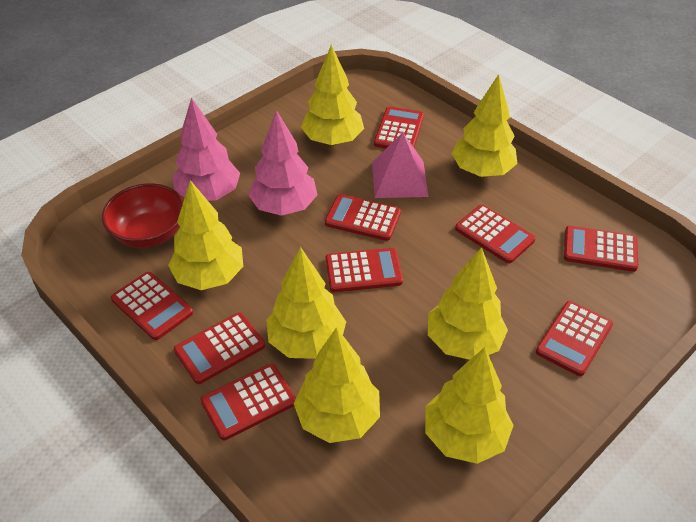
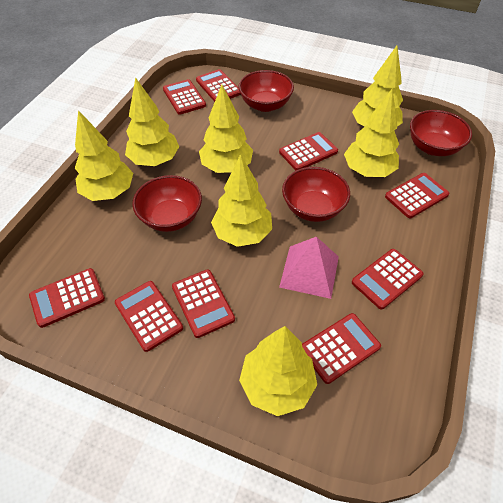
pink tree: 2 -> 0
red bowl: 1 -> 4

